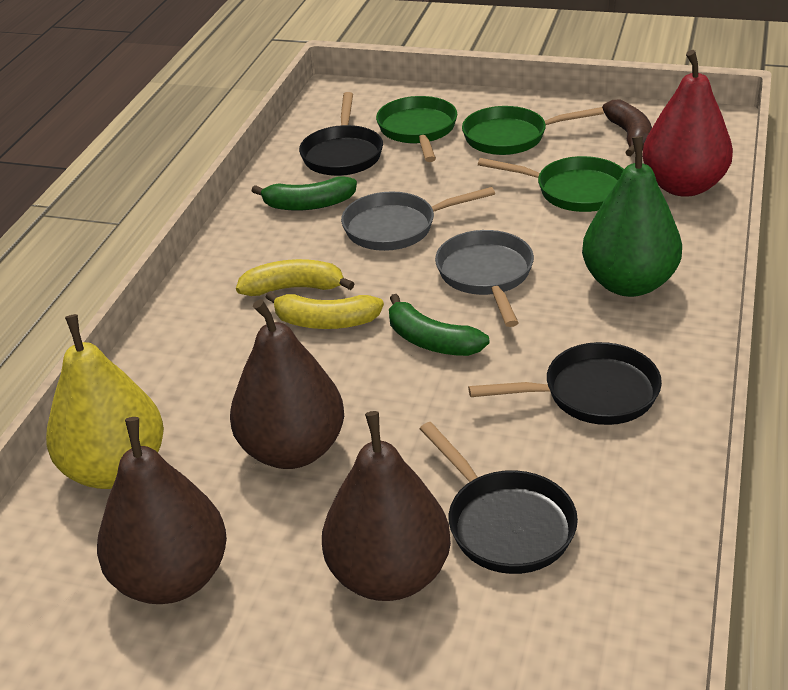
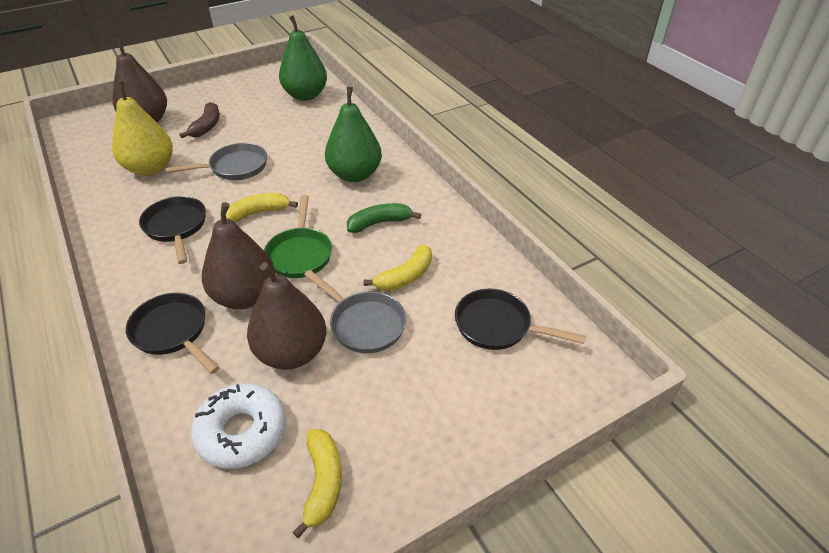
green banana: 2 -> 1
green pan: 3 -> 1
green pear: 1 -> 2
red pear: 1 -> 0
white donut: 0 -> 1
yellow banana: 2 -> 3

